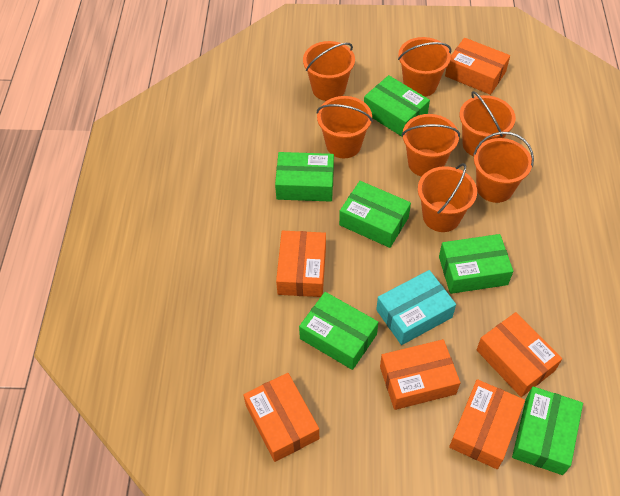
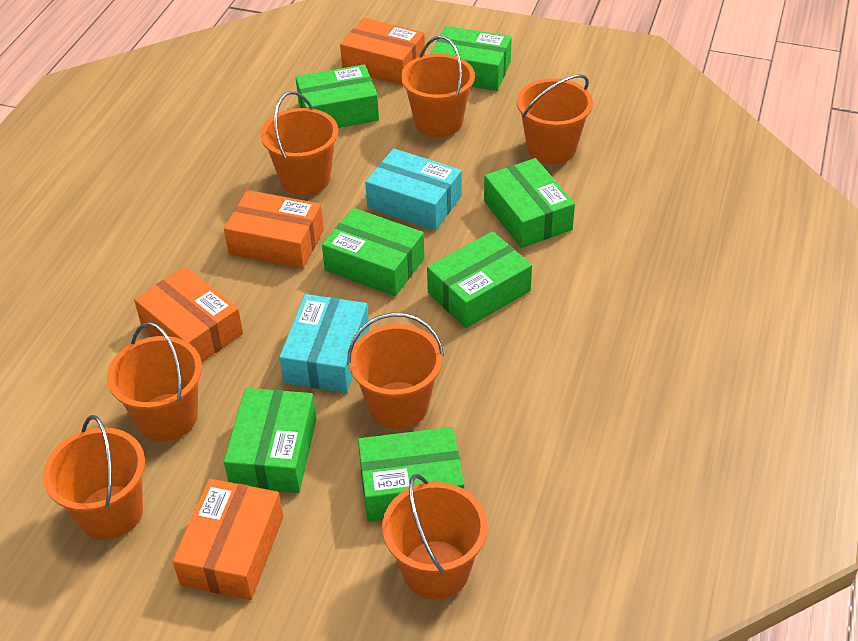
green box: 6 -> 7
orange box: 6 -> 4
turquoise box: 1 -> 2

